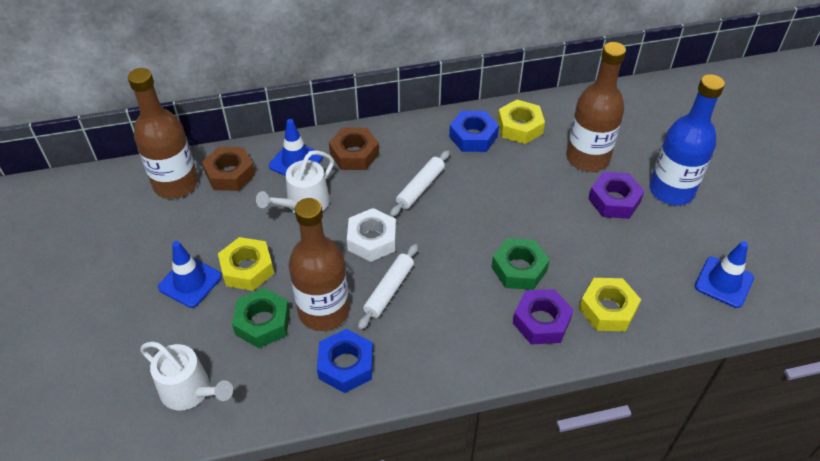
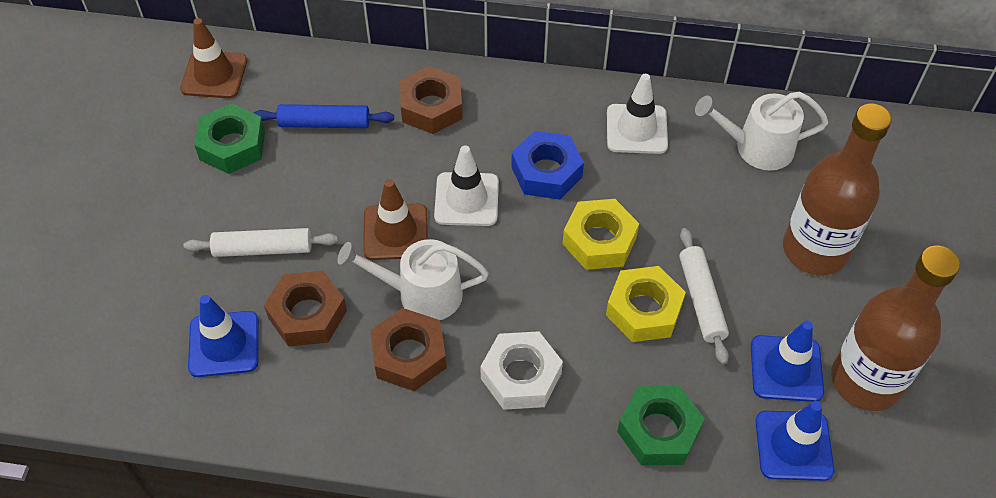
blue bottle: 1 -> 0
blue nut: 2 -> 1
blue rolling pin: 0 -> 1
brown bottle: 3 -> 2
brown nut: 2 -> 3
brown traffic cone: 0 -> 2
purple nut: 2 -> 0
white traffic cone: 0 -> 2
yellow nut: 3 -> 2

